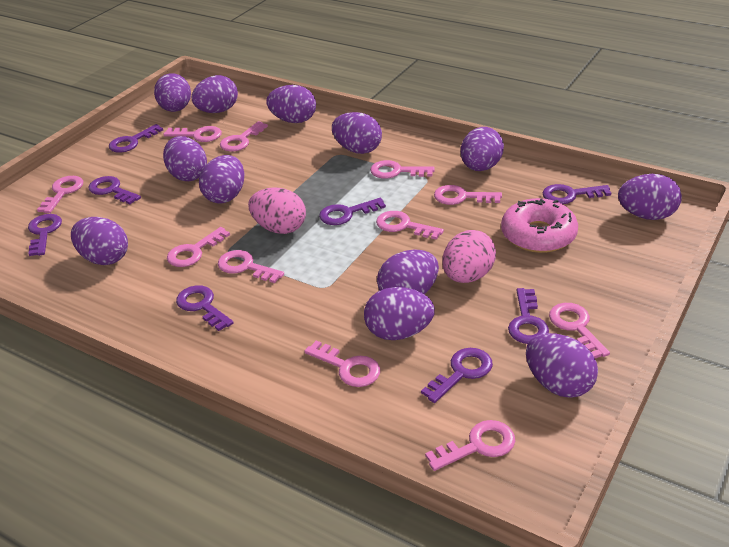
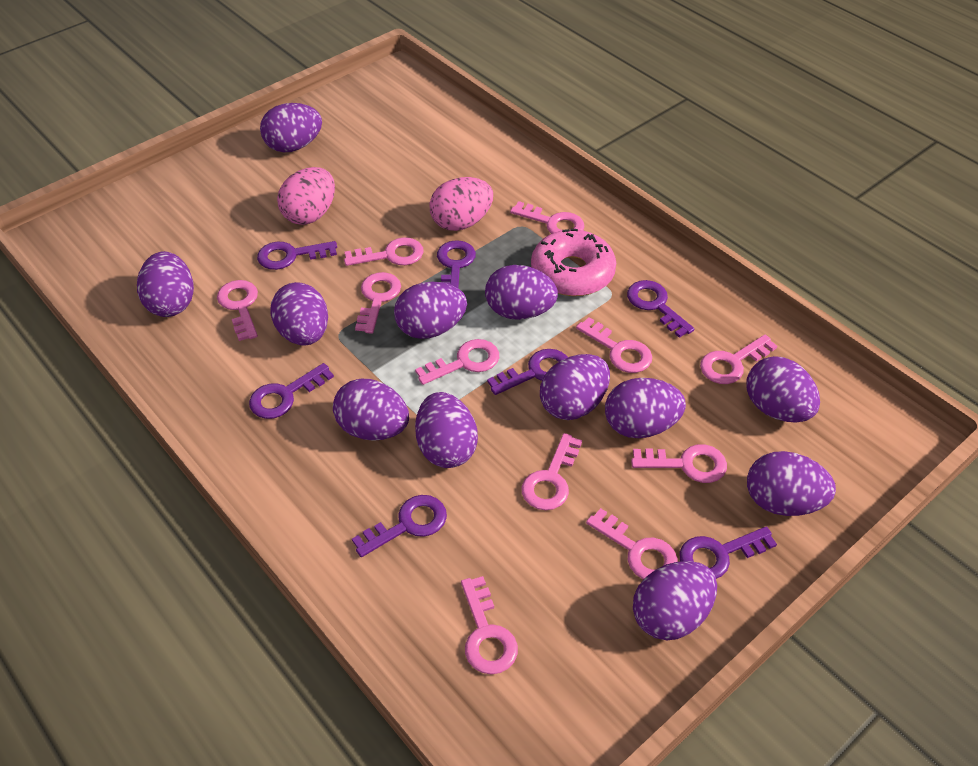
purple key: 8 -> 7

